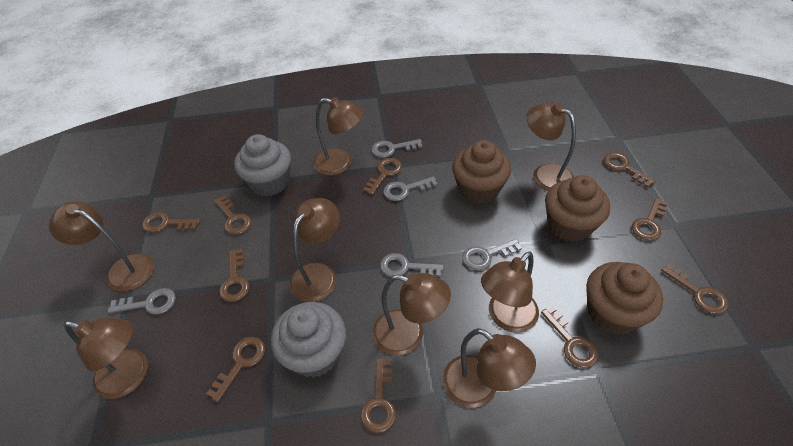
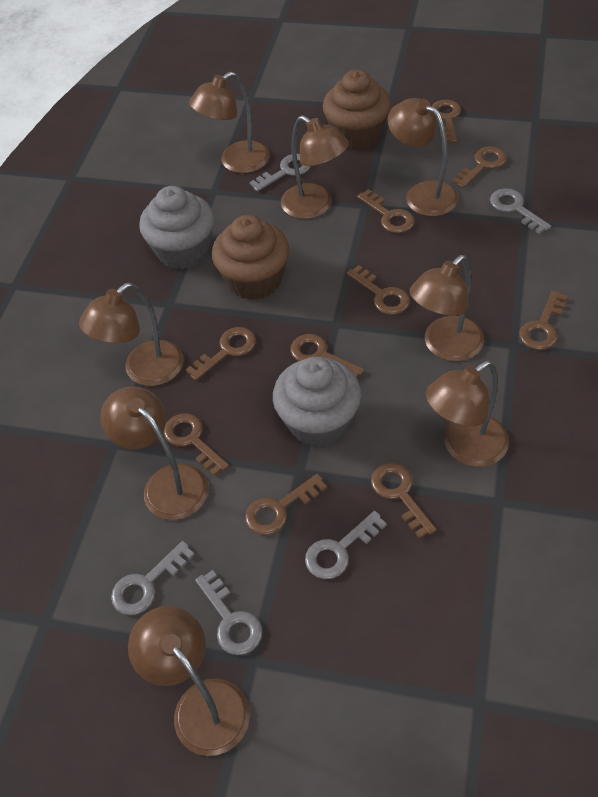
brown cupcake: 3 -> 2

